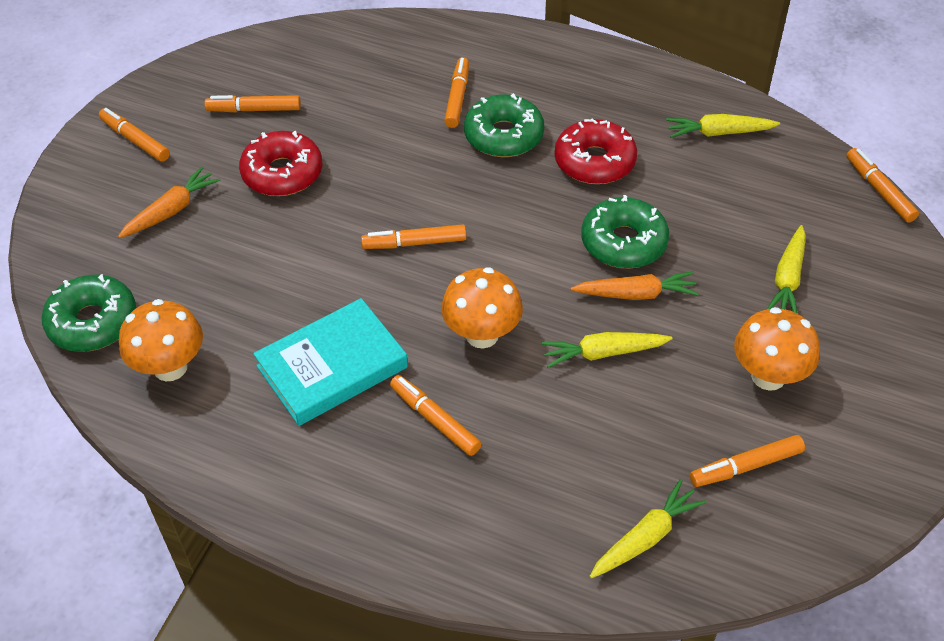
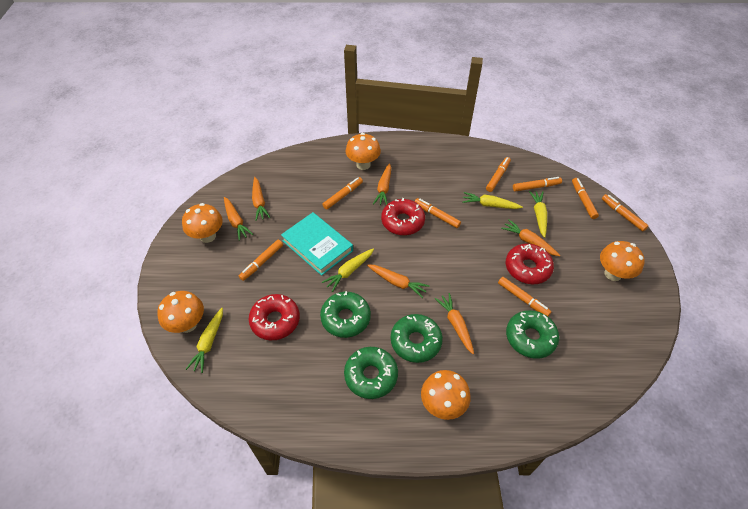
green donut: 3 -> 4
orange carrot: 2 -> 6
orange marker: 7 -> 8
orange mushroom: 3 -> 5
red donut: 2 -> 3

